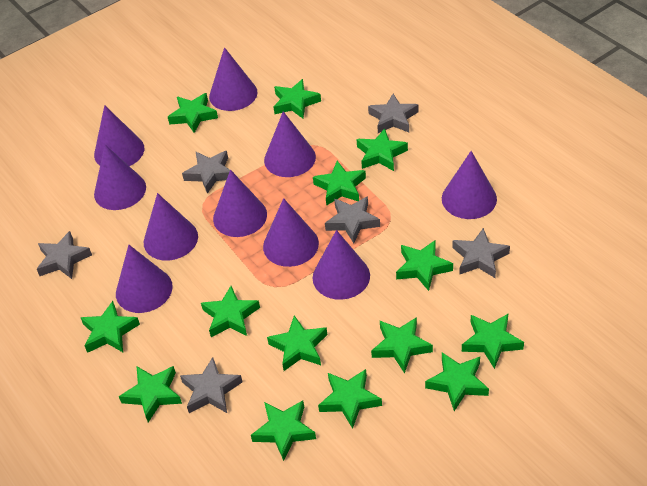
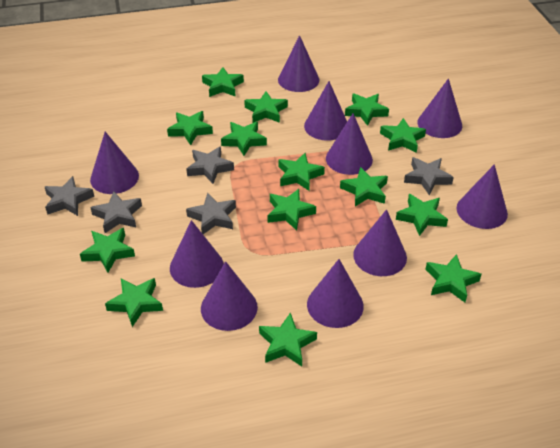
grey star: 6 -> 5

